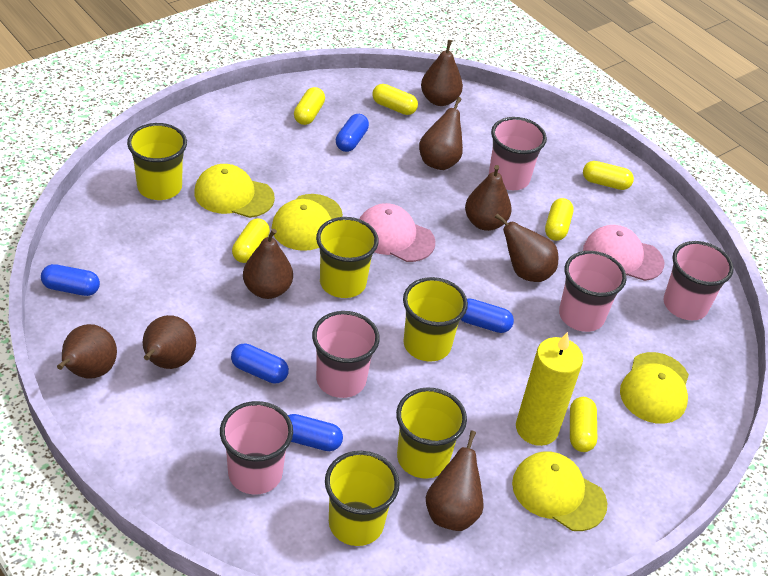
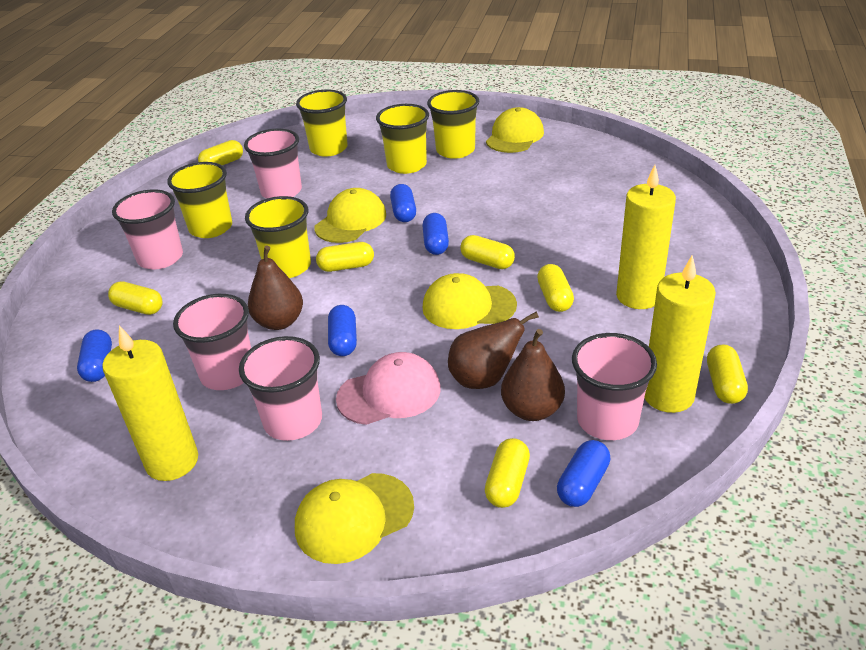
brown pear: 8 -> 3
pink cap: 2 -> 1
yellow candle: 1 -> 3
yellow capsule: 6 -> 7

